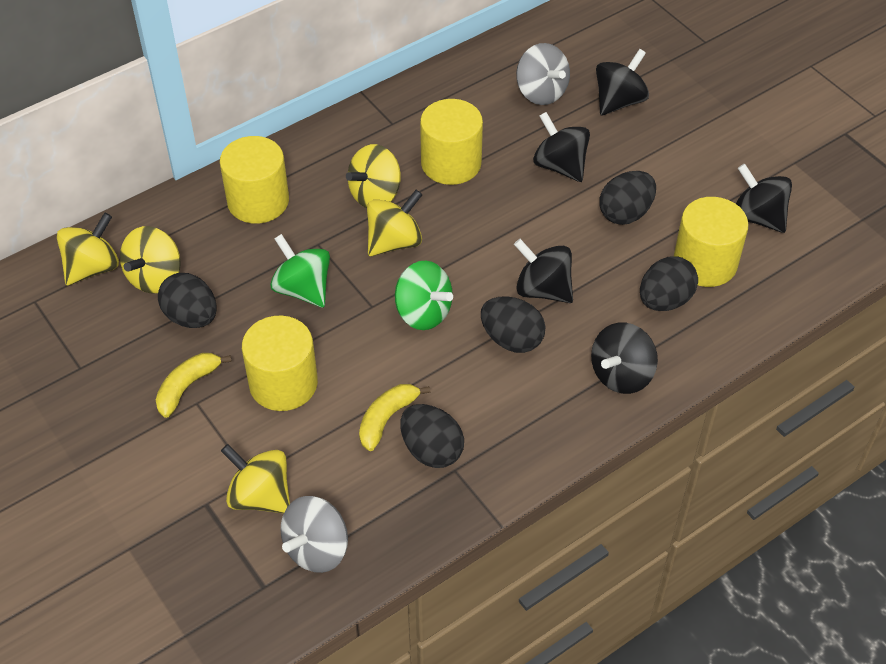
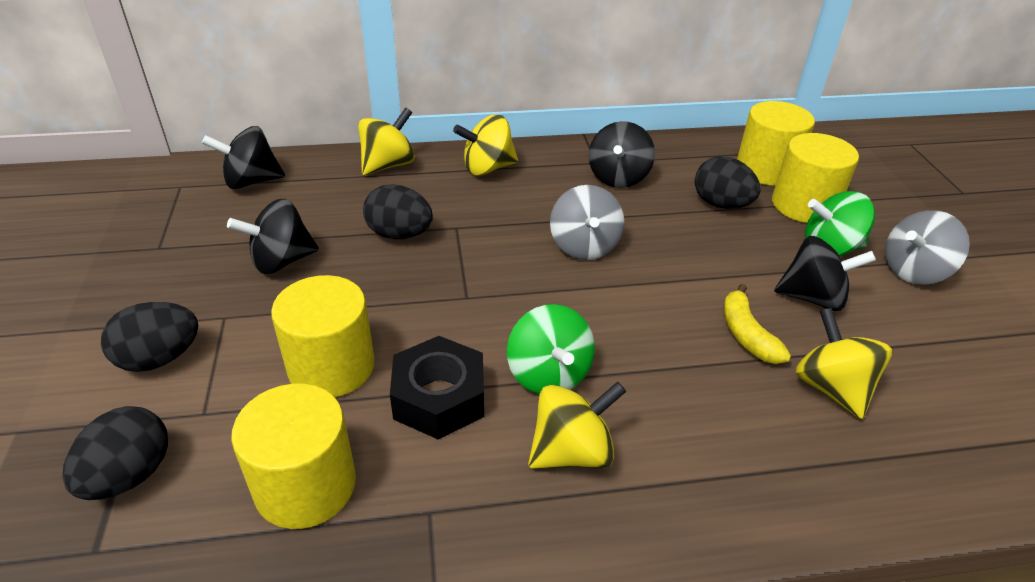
black egg: 5 -> 4
black nut: 0 -> 1
black spinning top: 5 -> 4
yellow banana: 2 -> 1
yellow spinning top: 5 -> 4

